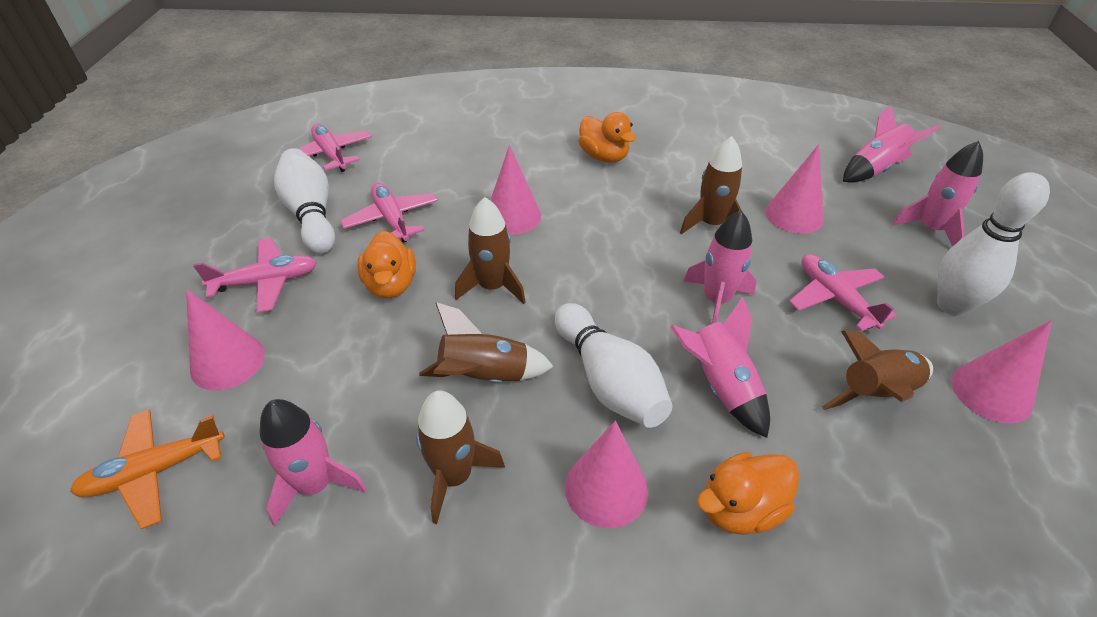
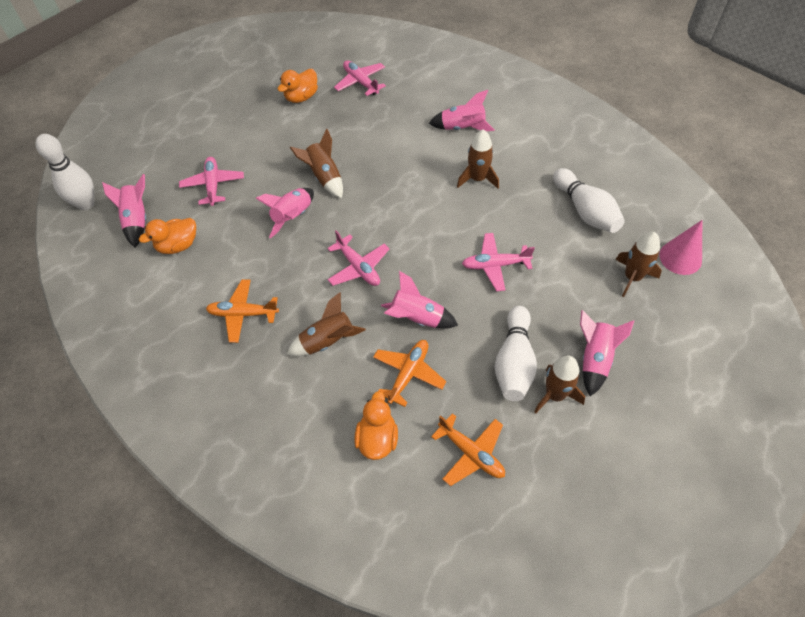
orange plane: 1 -> 3
pink cone: 5 -> 1

